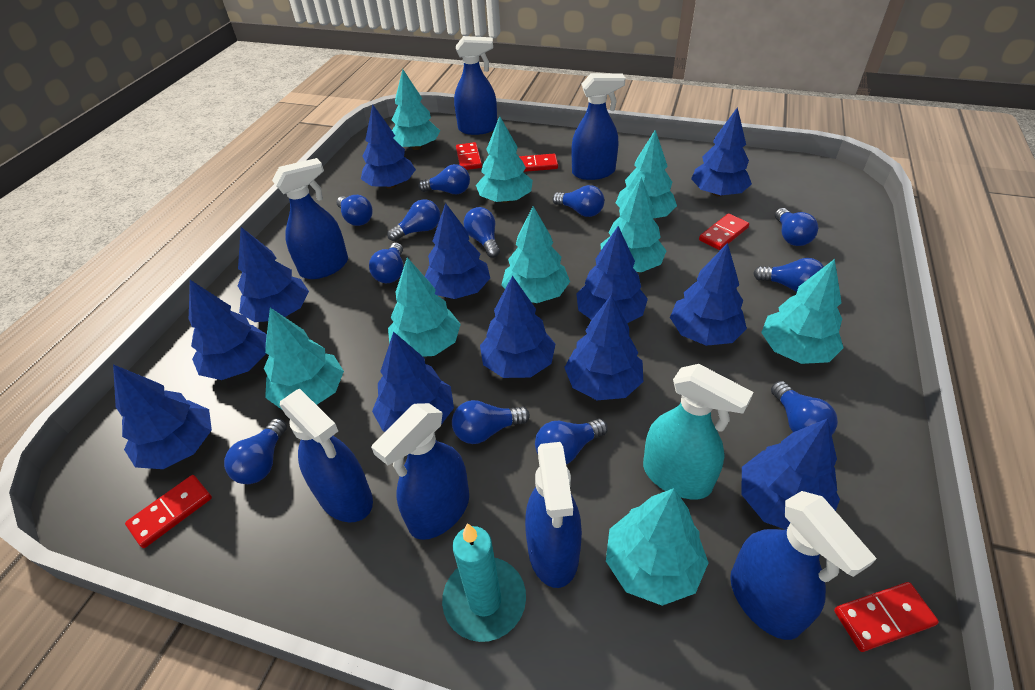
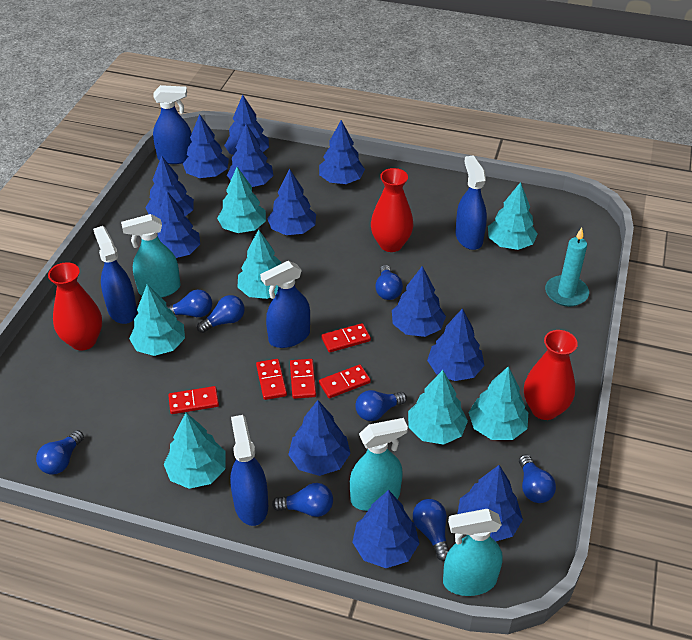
blue light bulb: 12 -> 8
blue spray bottle: 7 -> 5
red vase: 0 -> 3
turquoise spray bottle: 1 -> 3
turquoise tree: 9 -> 7

